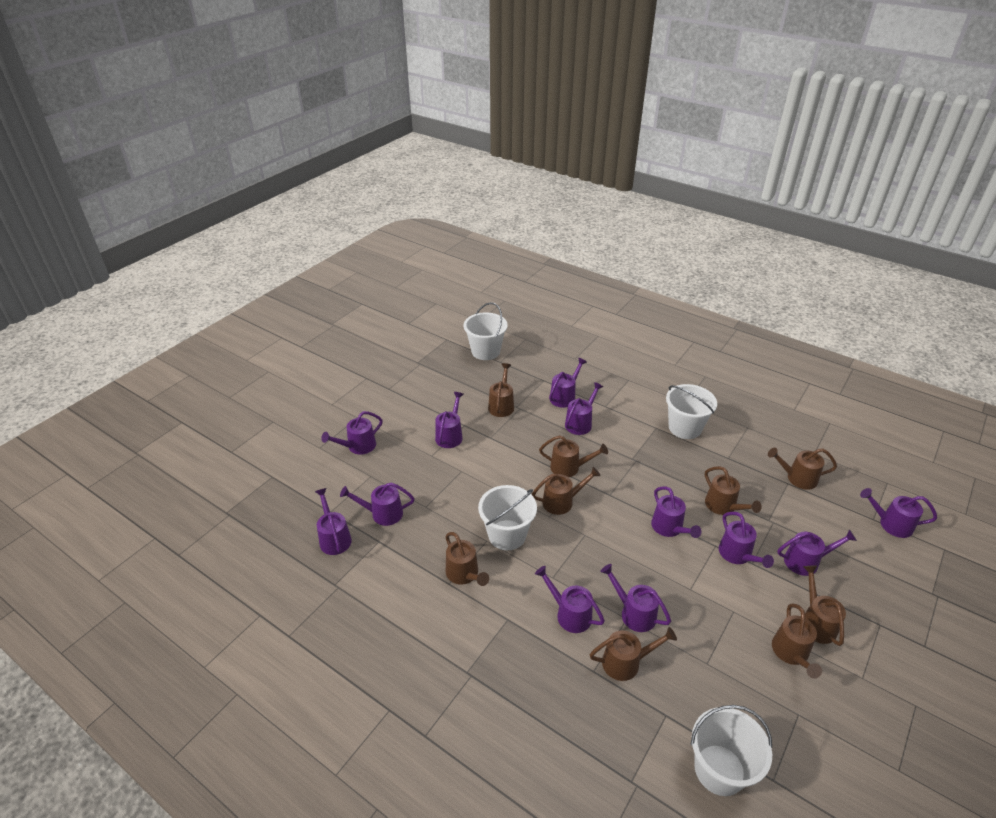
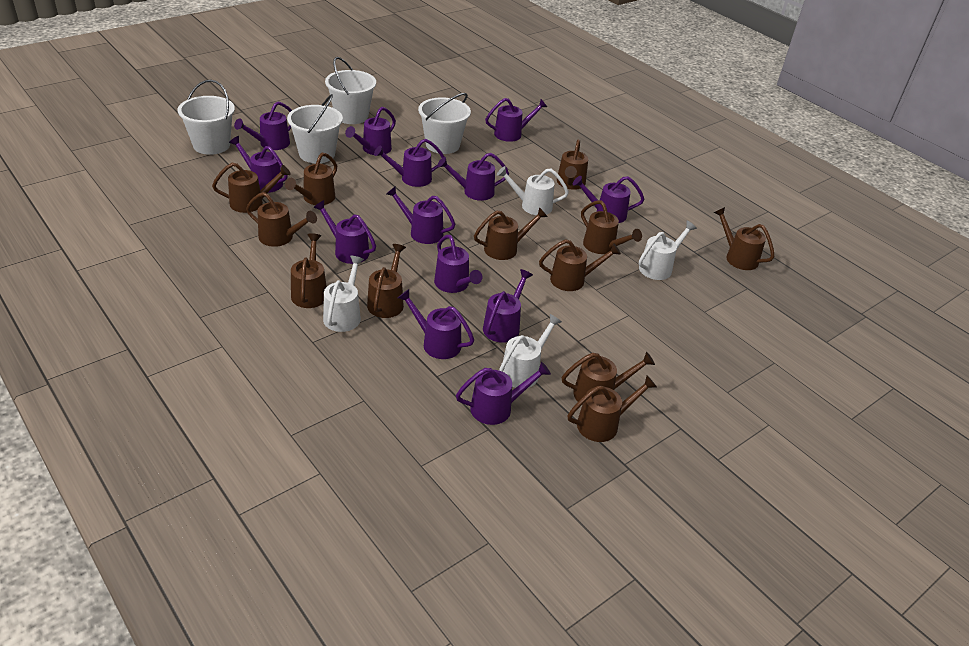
brown watering can: 9 -> 12
purple watering can: 12 -> 13
white watering can: 0 -> 4

